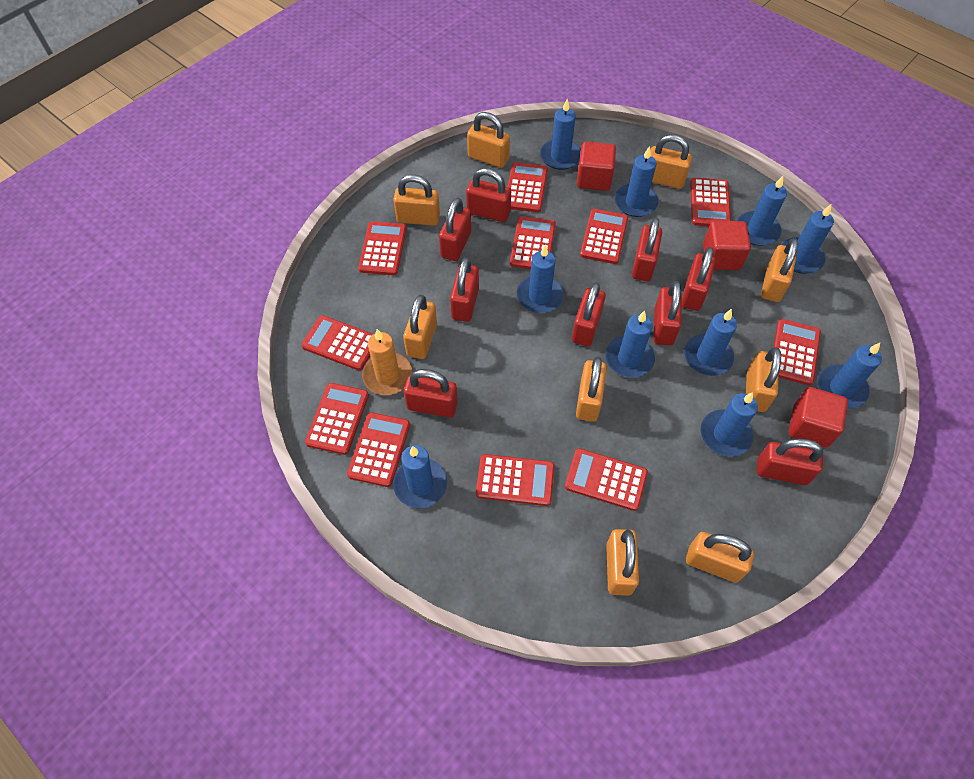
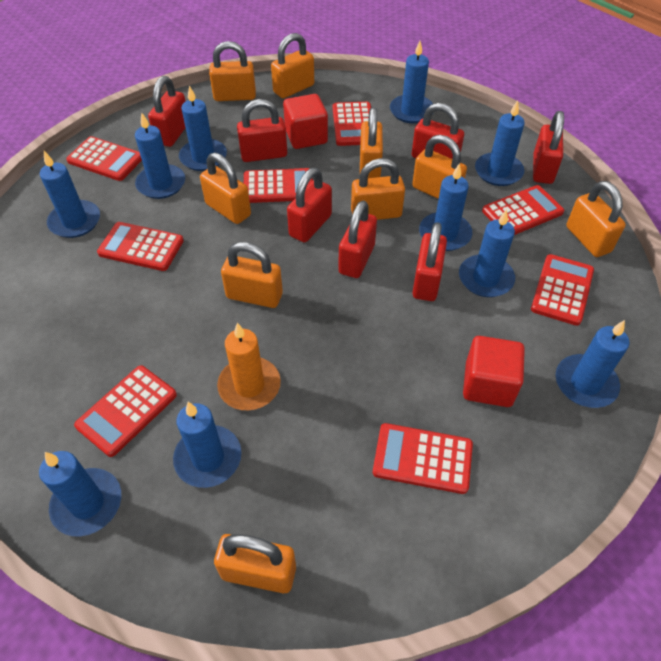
red calculator: 11 -> 8
red cube: 3 -> 2
red padlock: 9 -> 7

